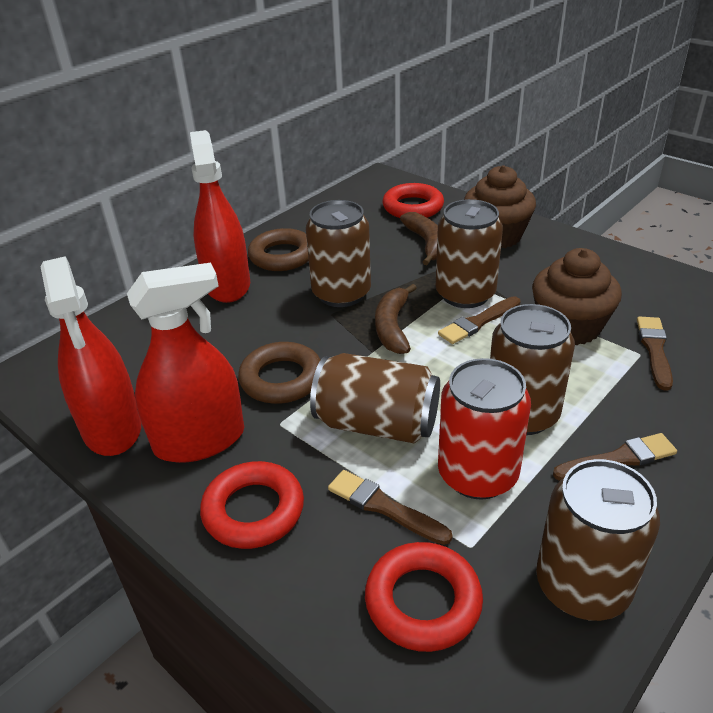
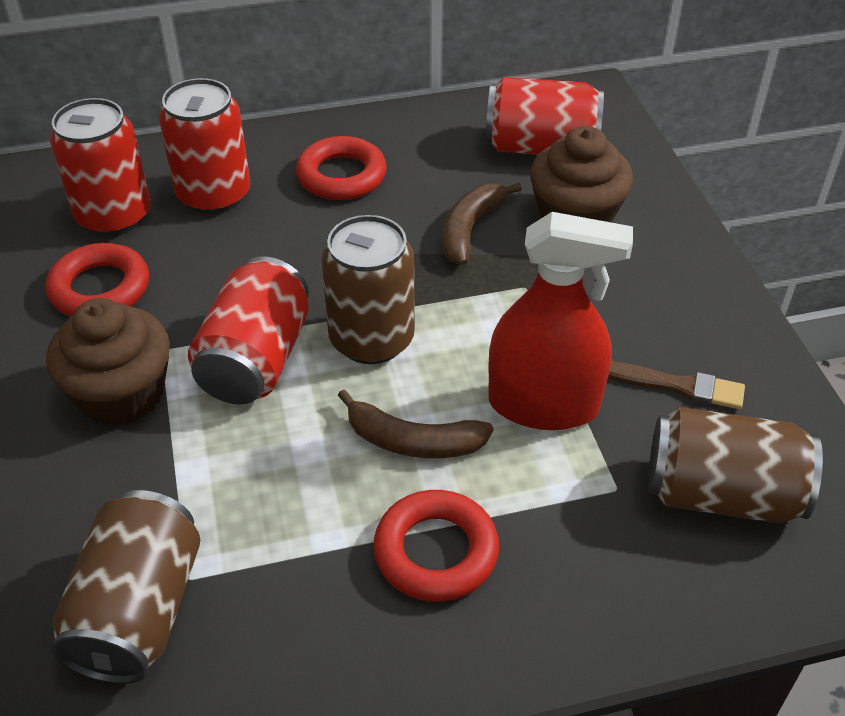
brown brush: 4 -> 1
brown can: 5 -> 3
brown ring: 2 -> 0
red can: 1 -> 4
red spray bottle: 3 -> 1

